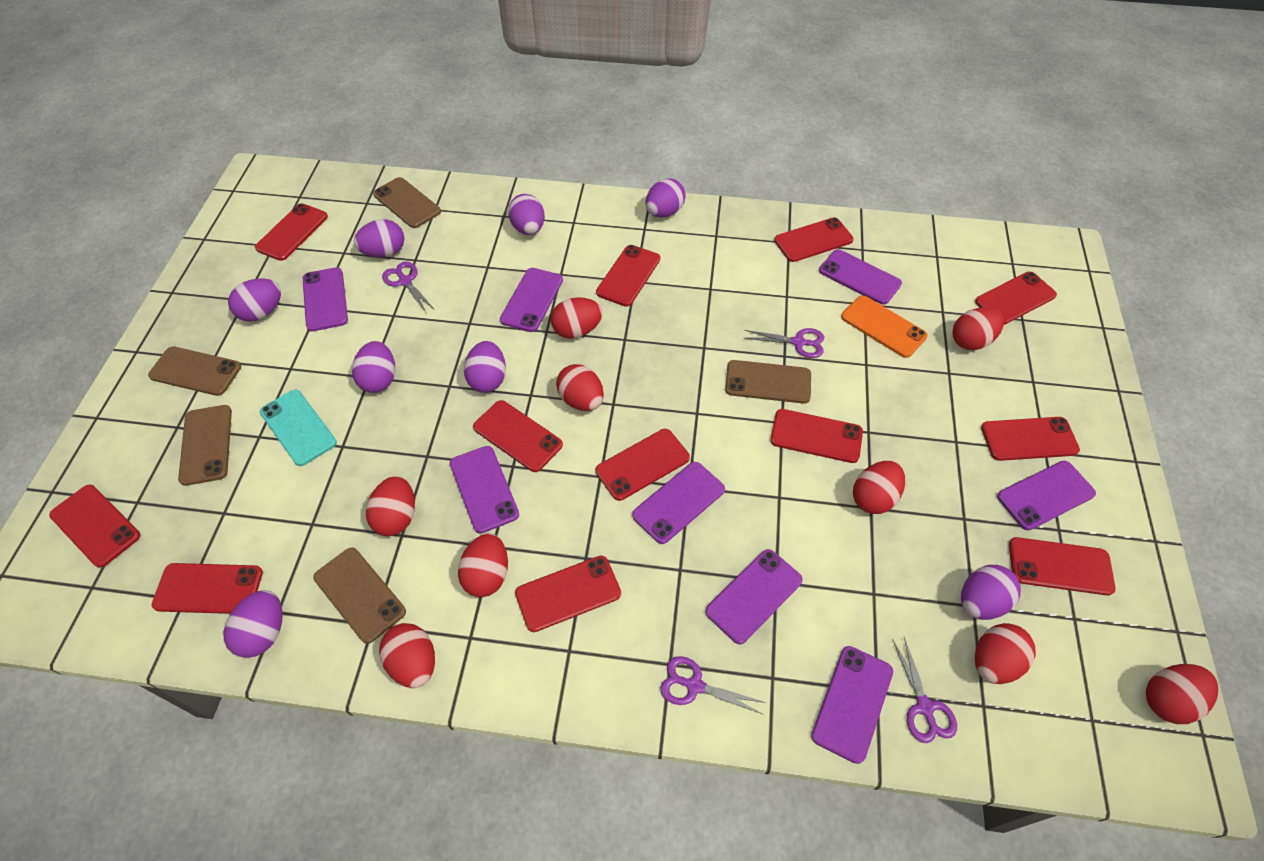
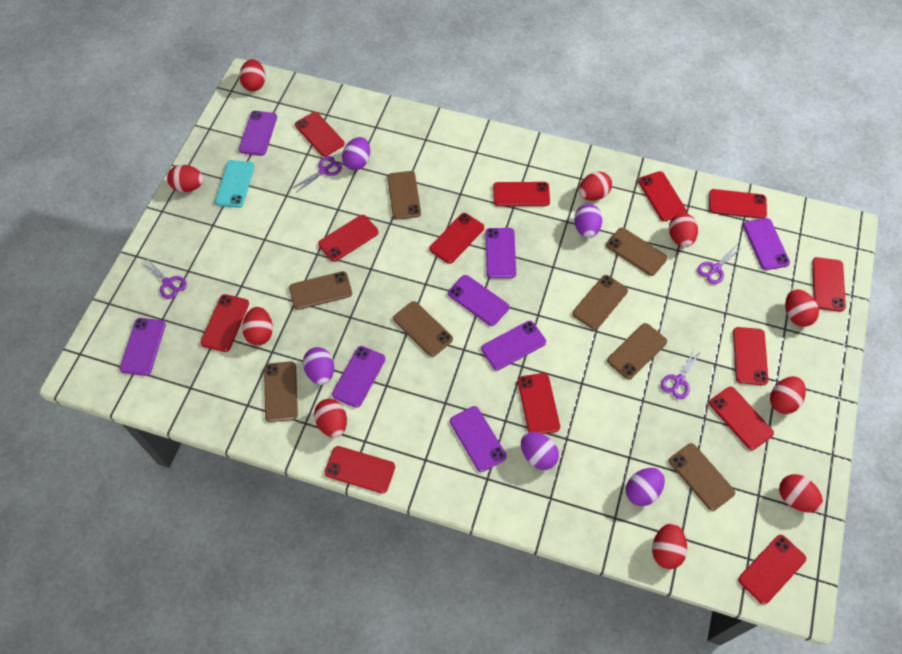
brown phone: 5 -> 8
orange phone: 1 -> 0
purple egg: 8 -> 5
red egg: 9 -> 10
red phone: 12 -> 13

